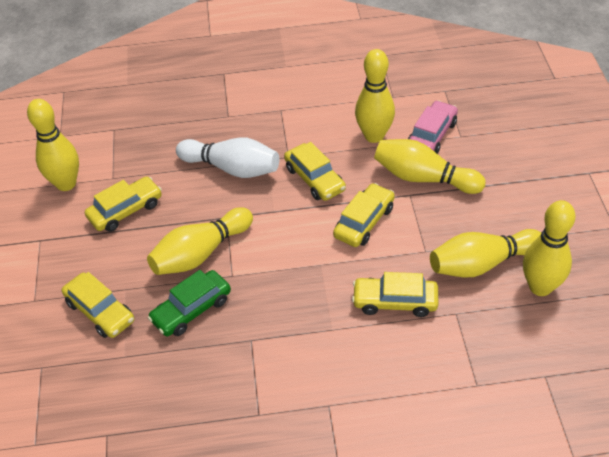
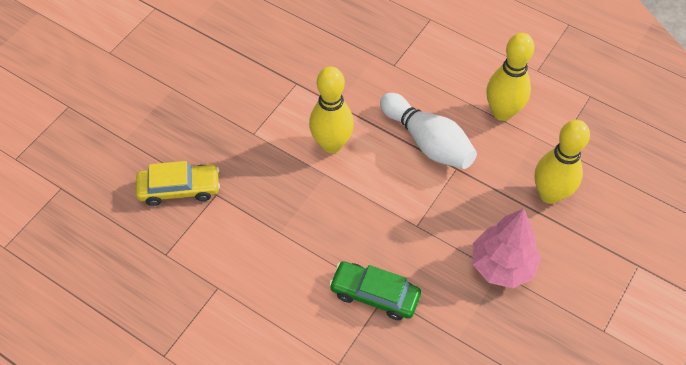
pink car: 1 -> 0
pink tree: 0 -> 1
yellow bowling pin: 6 -> 3
yellow car: 5 -> 1

